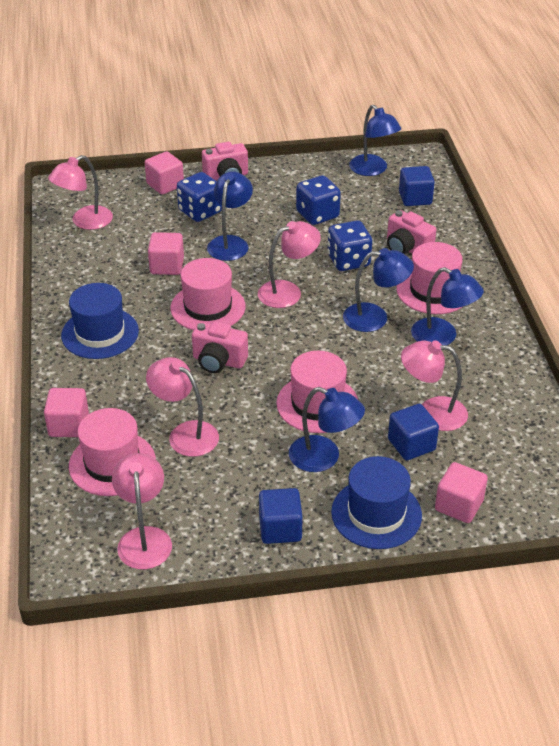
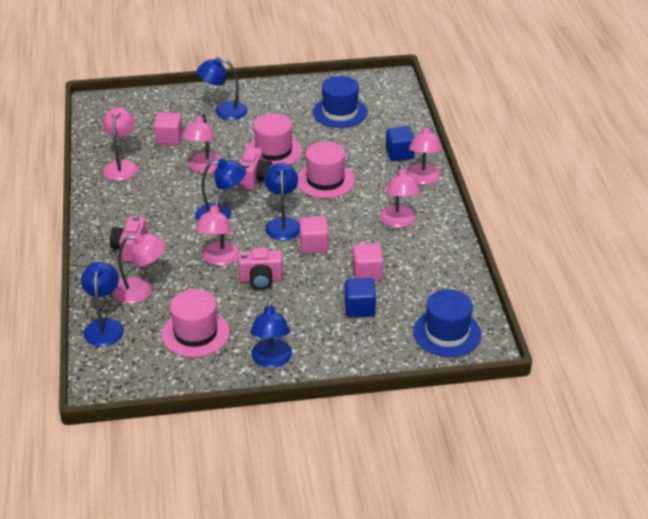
blue cube: 3 -> 2
blue dice: 3 -> 0
pink cube: 4 -> 3
pink hat: 4 -> 3
pink lamp: 5 -> 6

